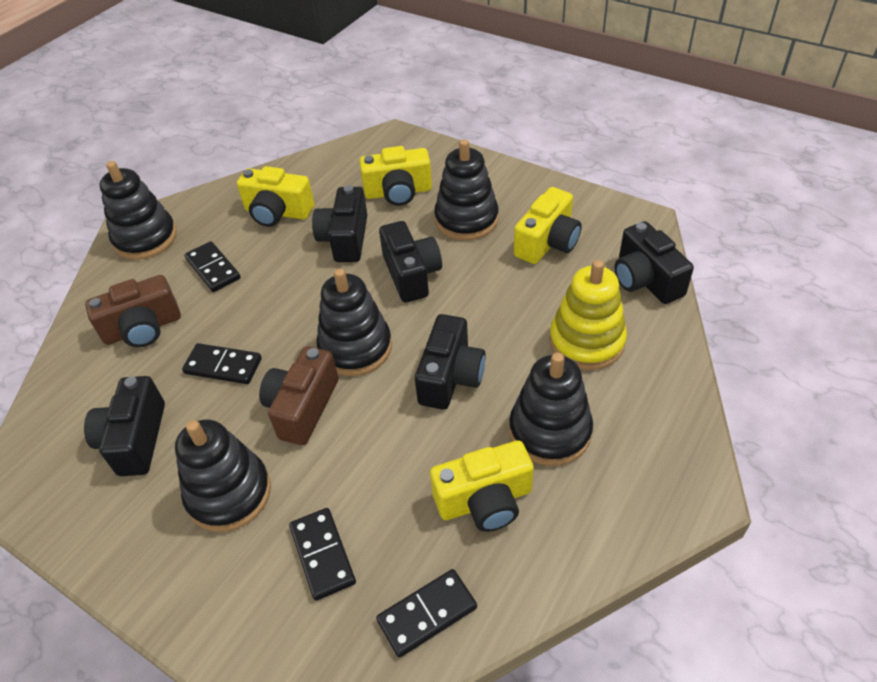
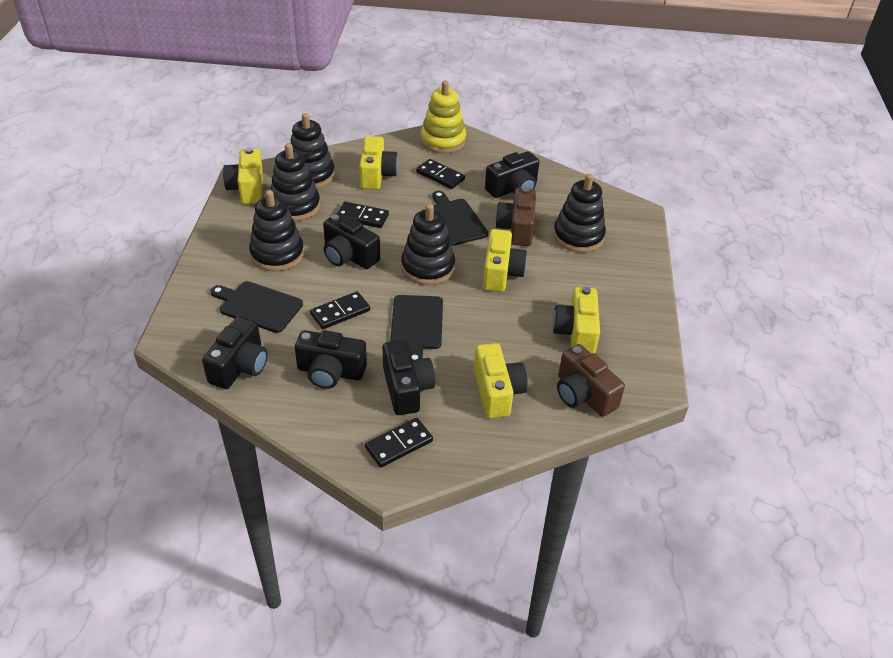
black cutting board: 0 -> 3
yellow camera: 4 -> 5

